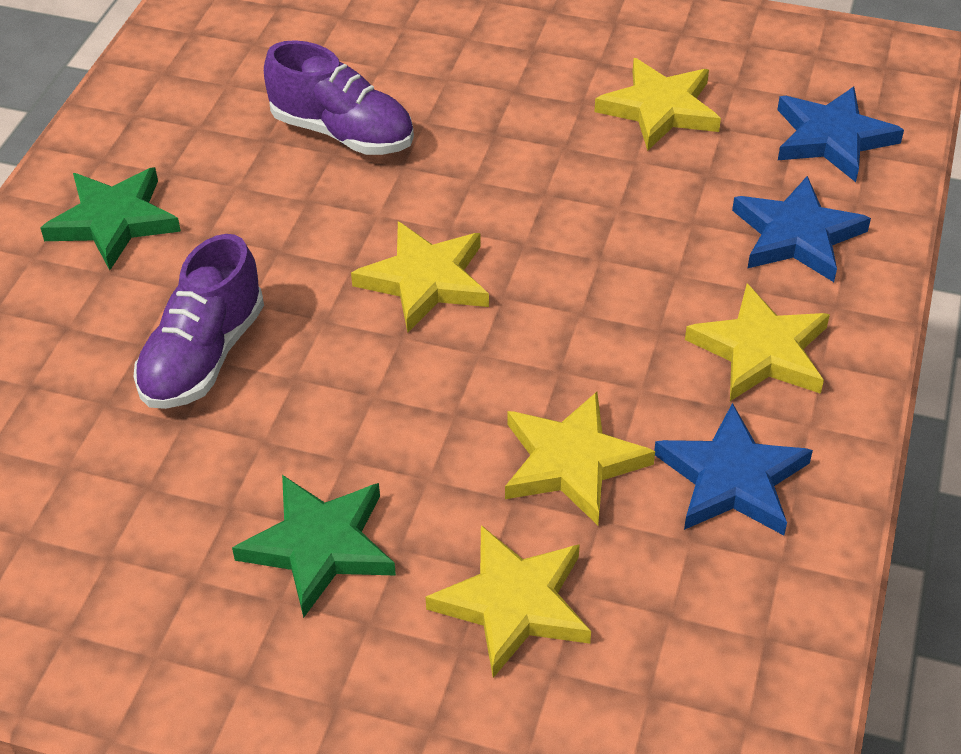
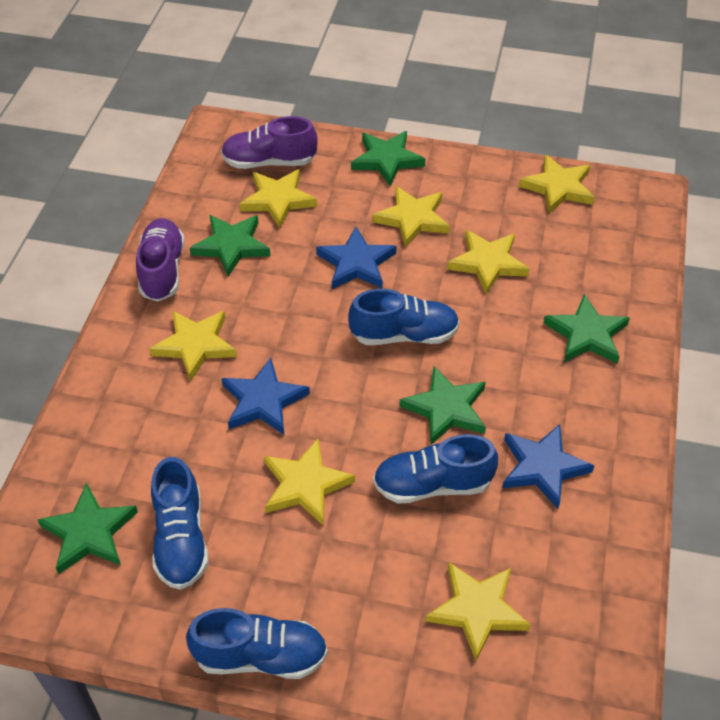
blue shoe: 0 -> 4
green star: 2 -> 5
yellow star: 5 -> 7

